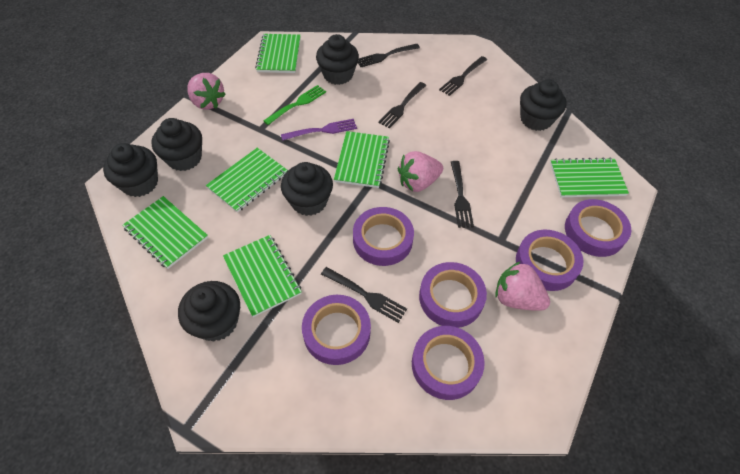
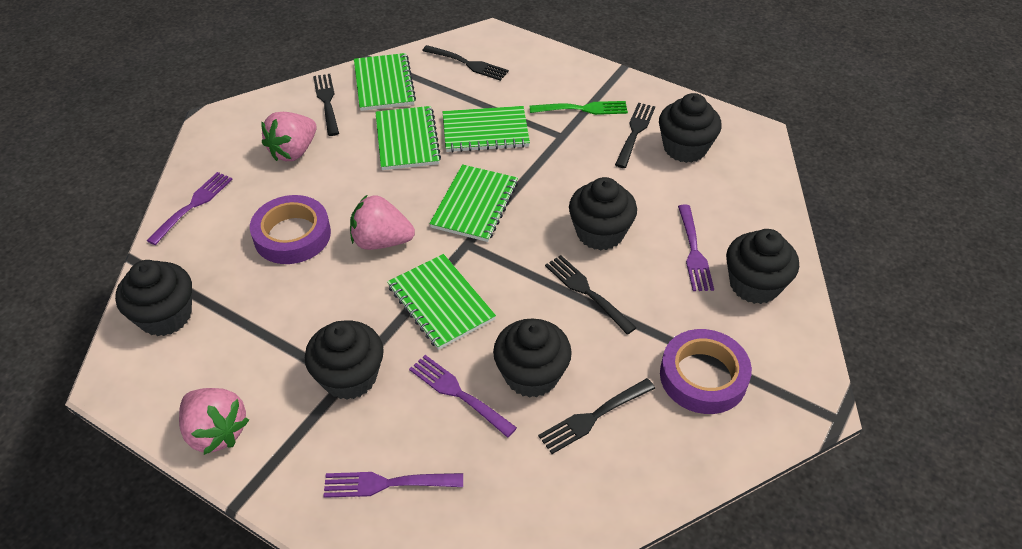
green notebook: 6 -> 5
purple fork: 1 -> 4
purple tape: 6 -> 2

